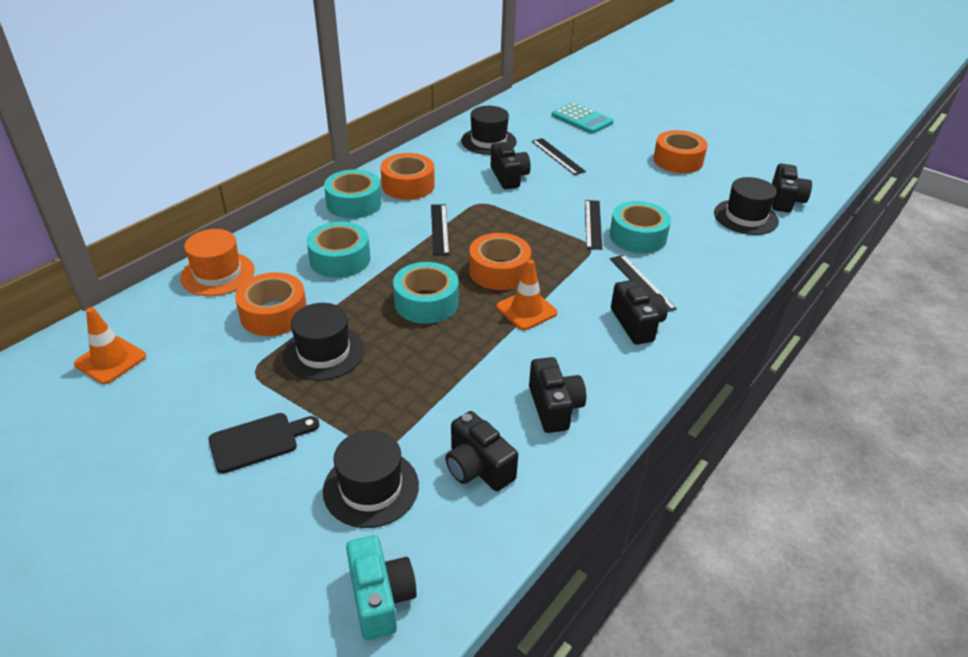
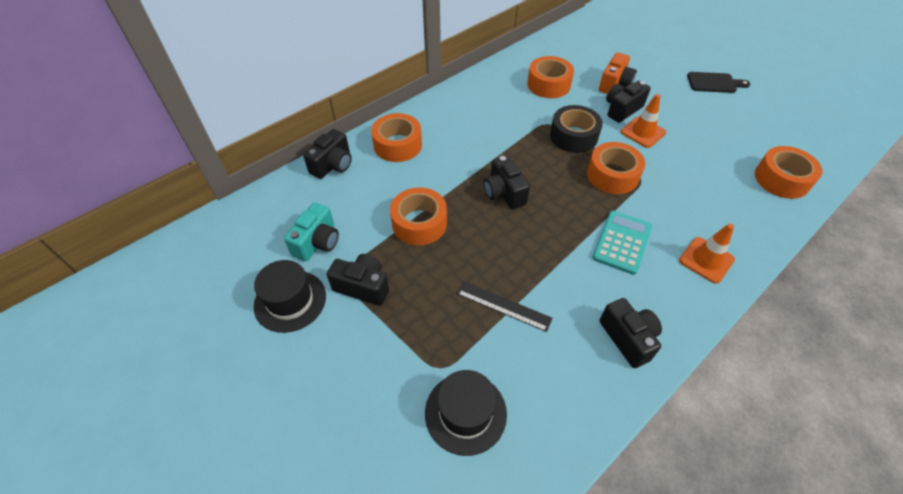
black hat: 4 -> 2
black ruler: 4 -> 1
black tape: 0 -> 1
orange camera: 0 -> 1
orange hat: 1 -> 0
orange tape: 4 -> 5
turquoise tape: 4 -> 0

